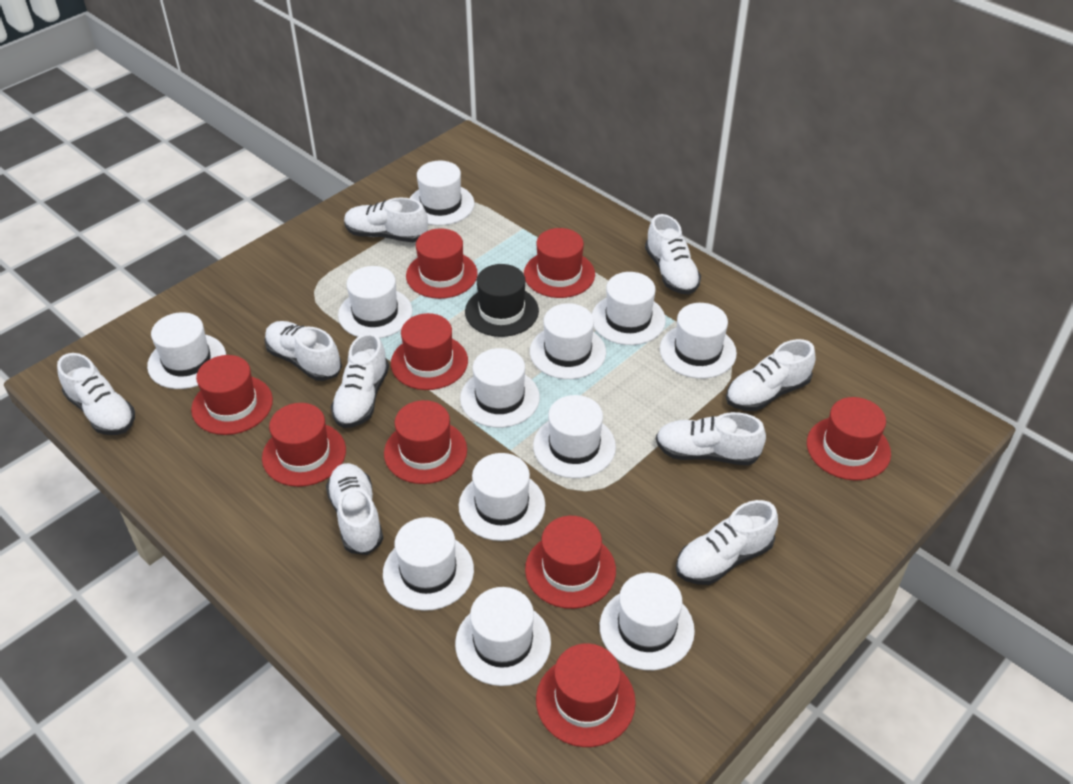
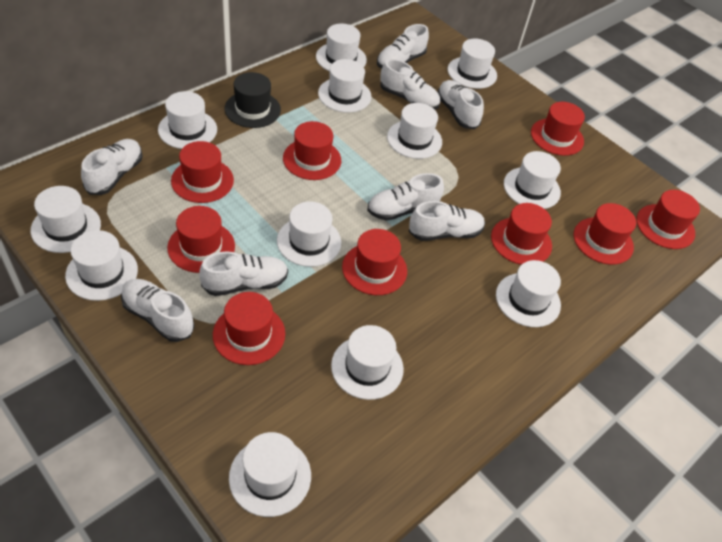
white shoe: 9 -> 8

